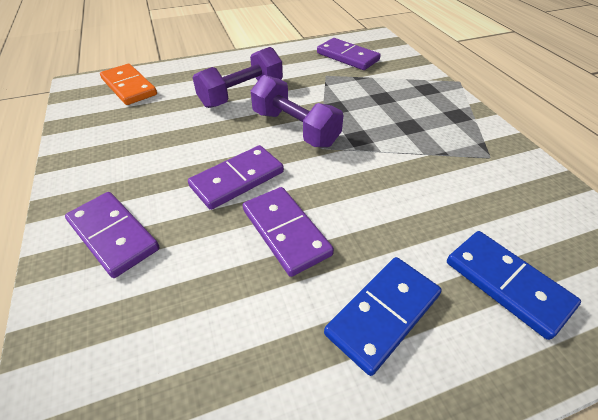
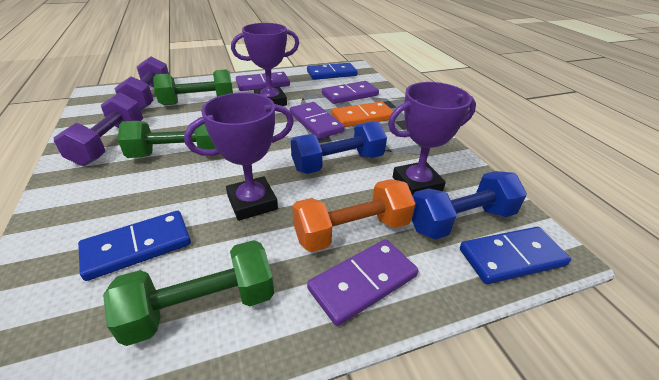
blue domino: 2 -> 3
blue dumbbell: 0 -> 2
green dumbbell: 0 -> 3
orange dumbbell: 0 -> 1
purple trophy: 0 -> 3

